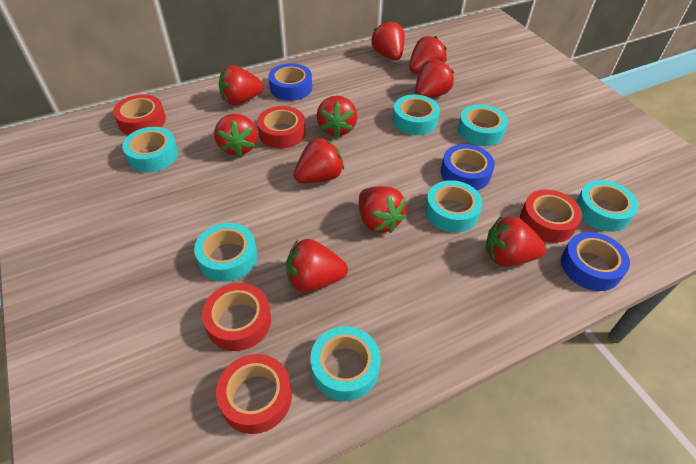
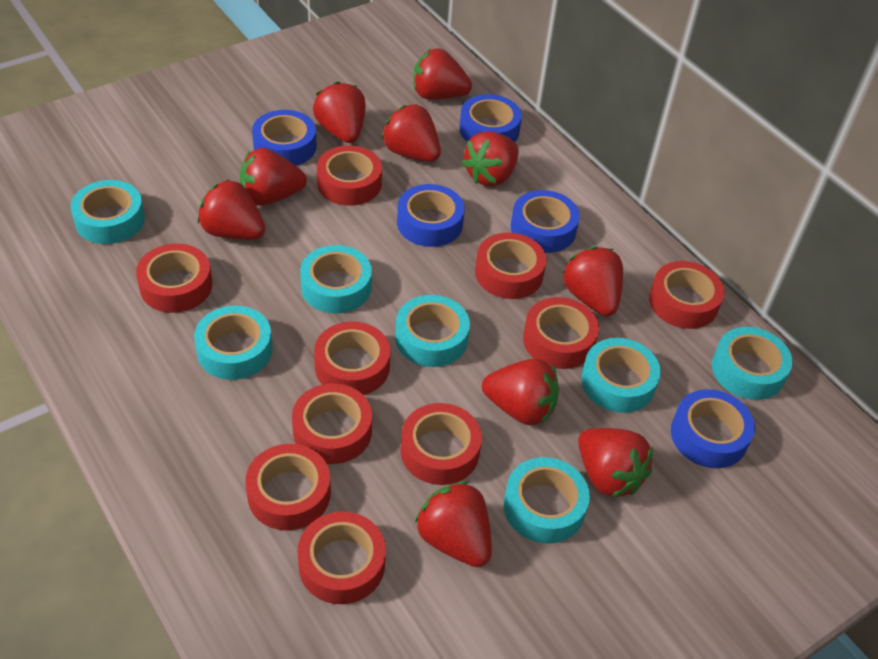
blue tape: 3 -> 5
red tape: 5 -> 10

